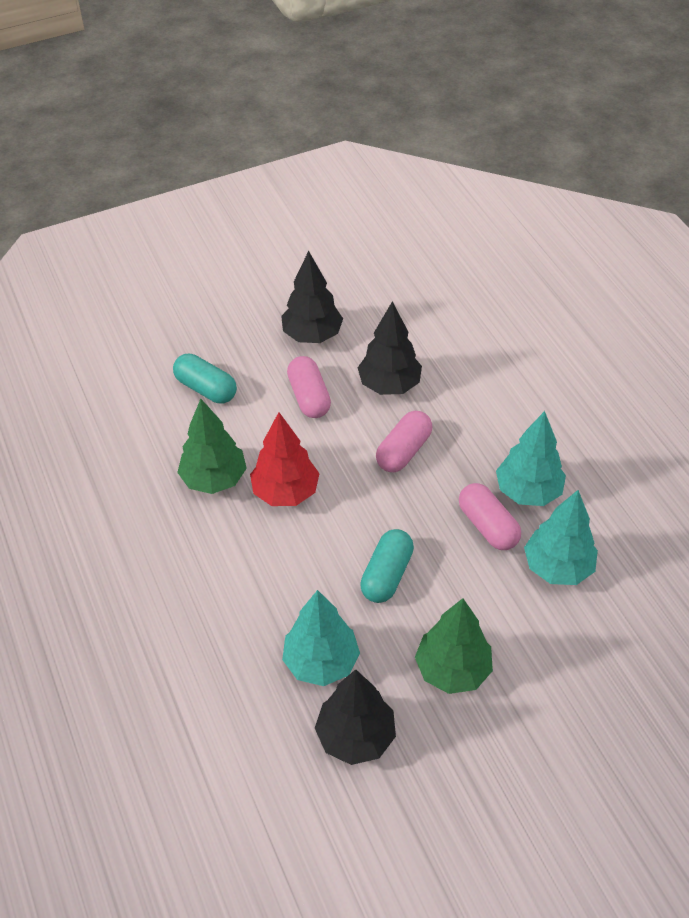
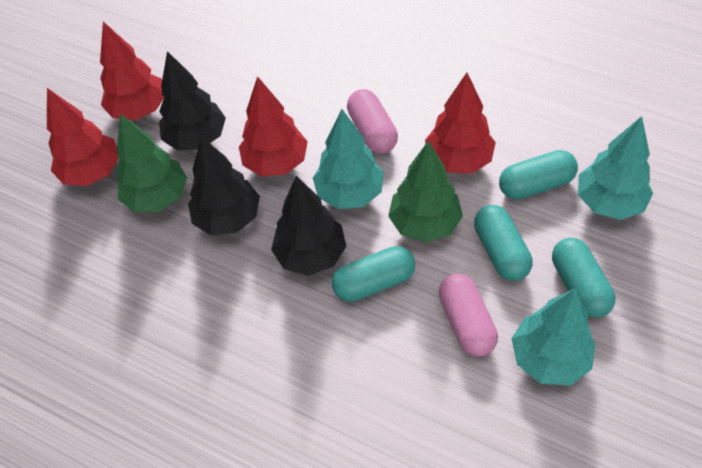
pink capsule: 3 -> 2
red tree: 1 -> 4
turquoise capsule: 2 -> 4

